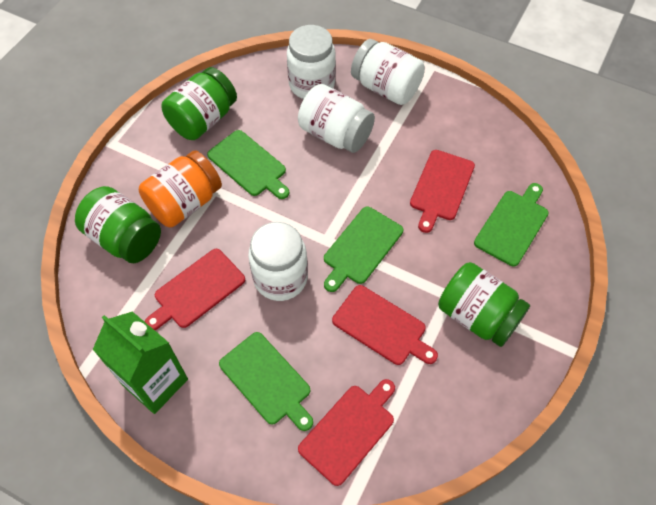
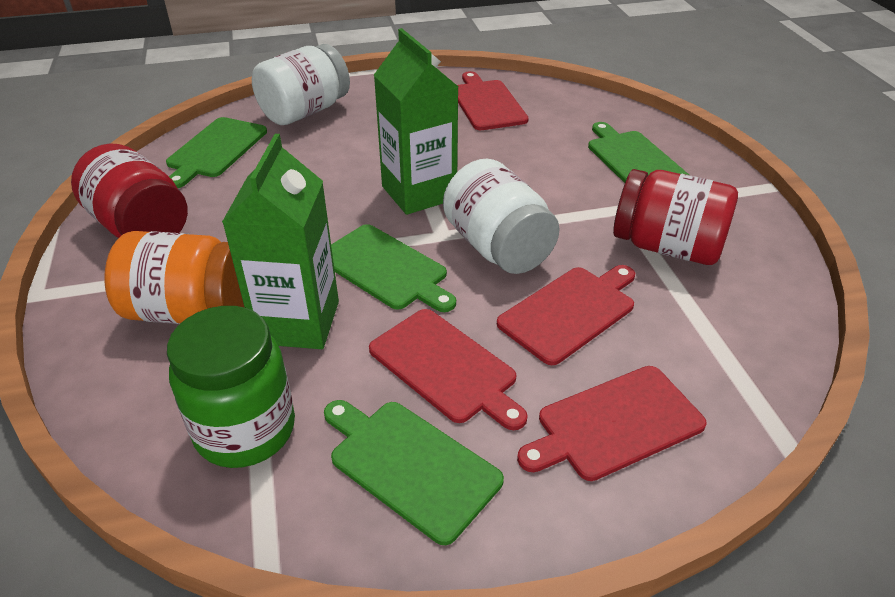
green carton: 1 -> 2
green jar: 3 -> 1
red jar: 0 -> 2
white jar: 4 -> 2

